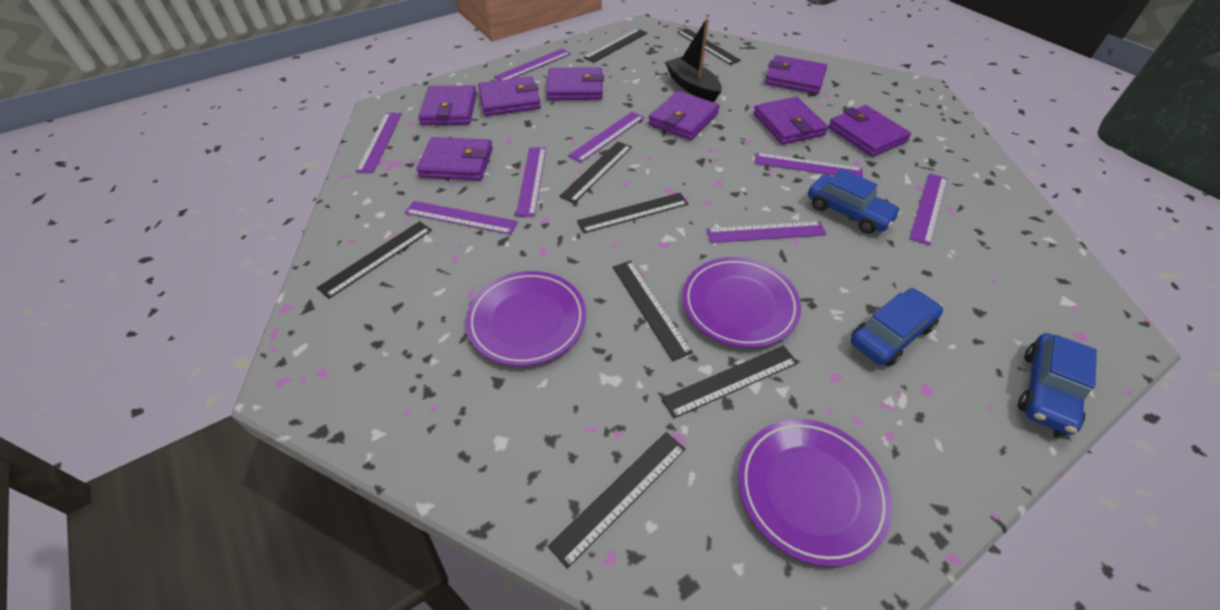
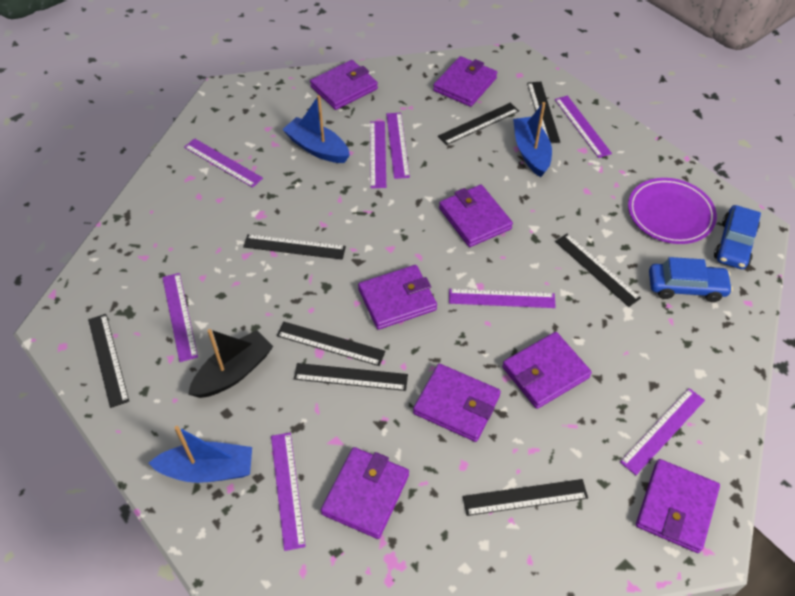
blue boat: 0 -> 3
blue car: 3 -> 2
purple plate: 3 -> 1

